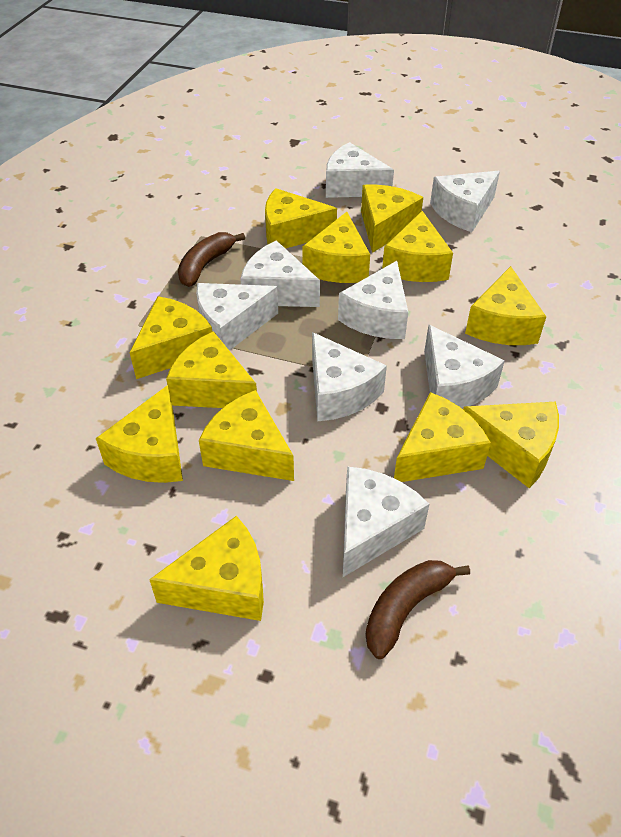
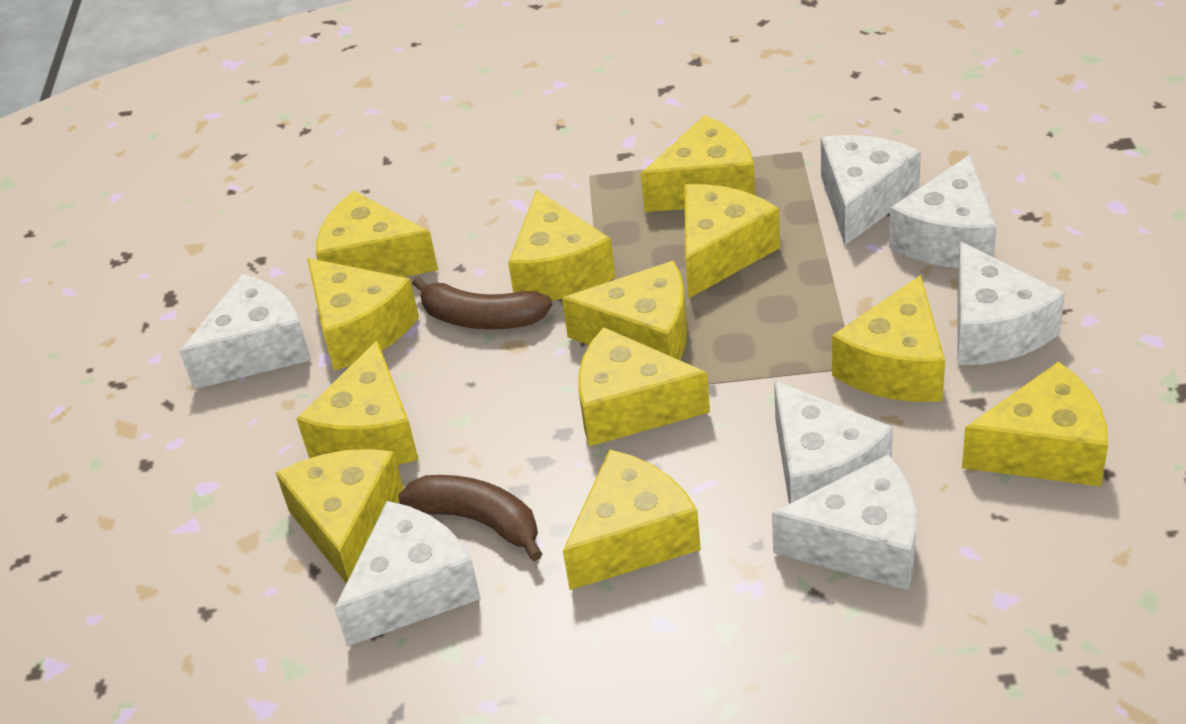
white cheese: 8 -> 7

